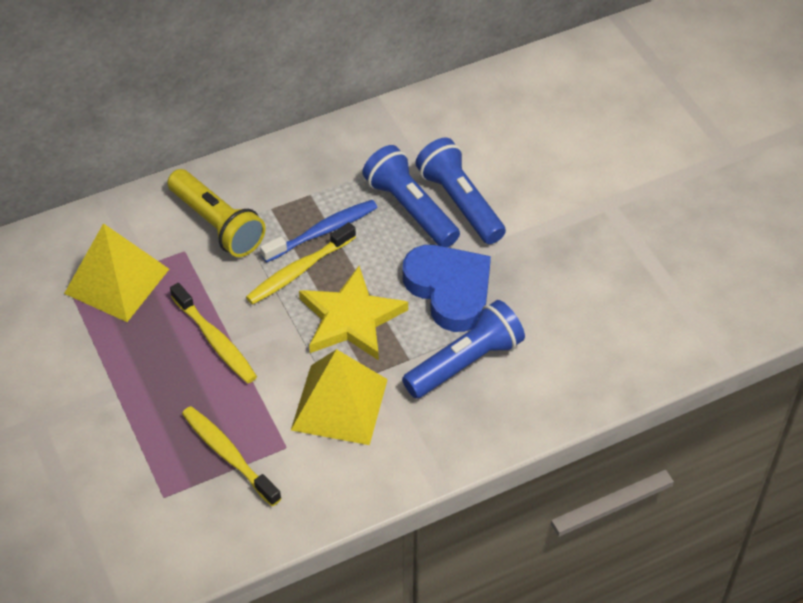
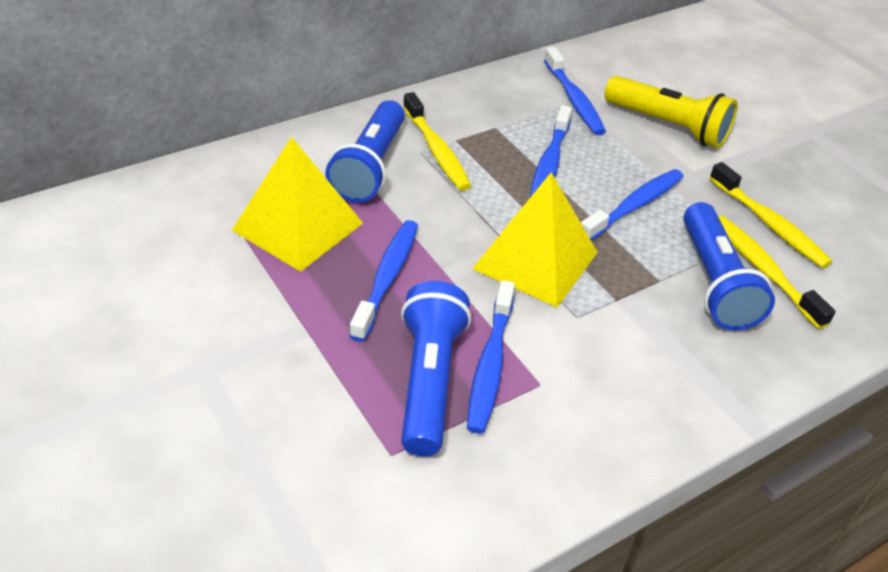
blue heart: 1 -> 0
blue toothbrush: 1 -> 5
yellow star: 1 -> 0

